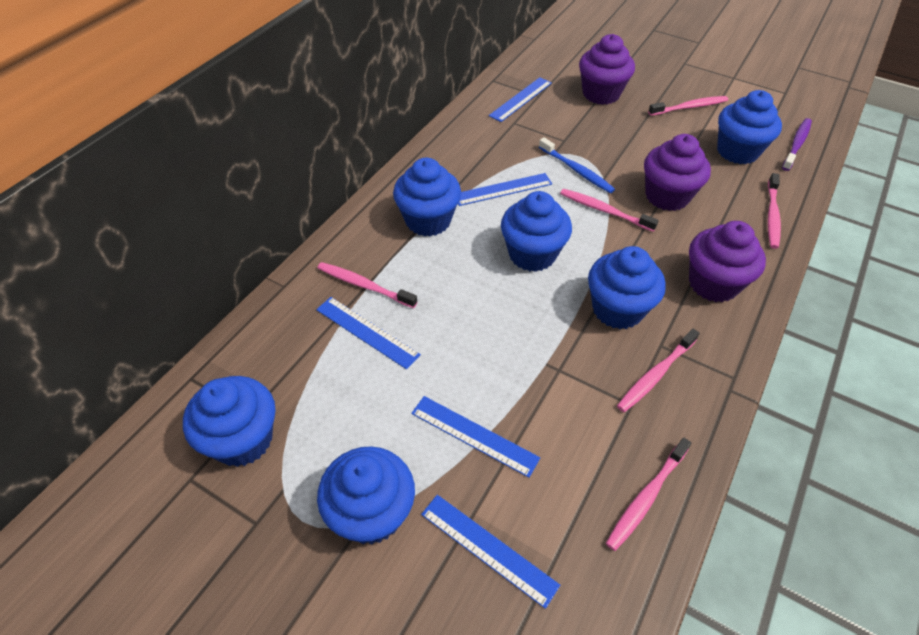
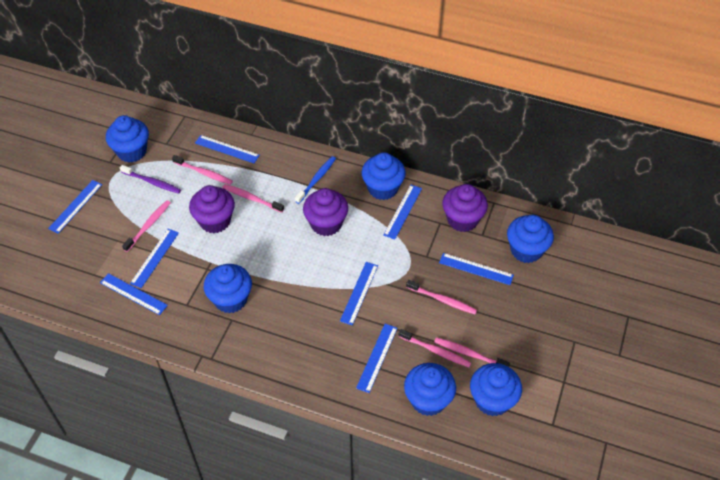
blue ruler: 5 -> 8

